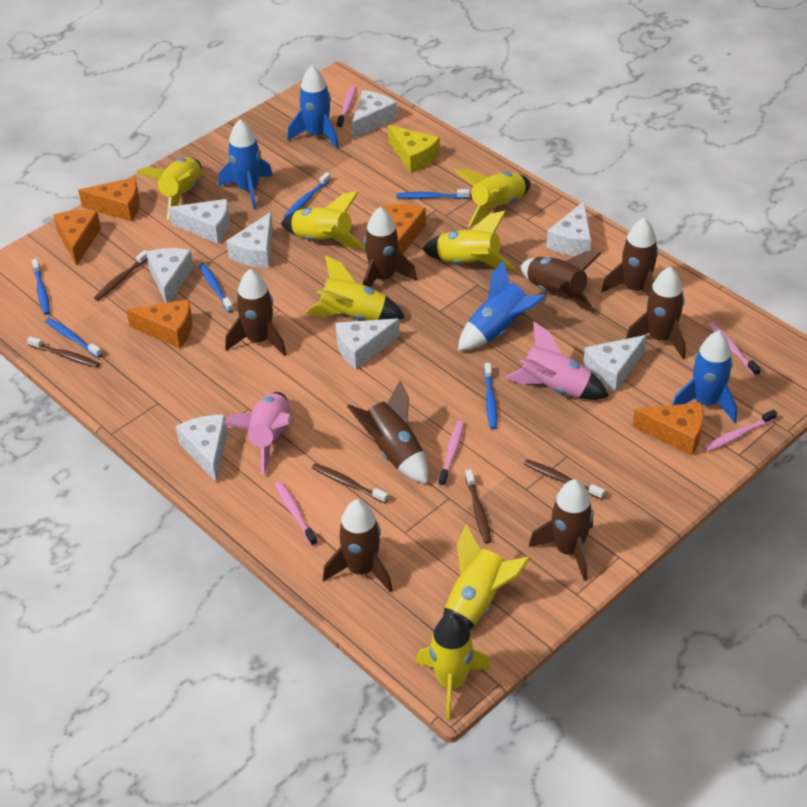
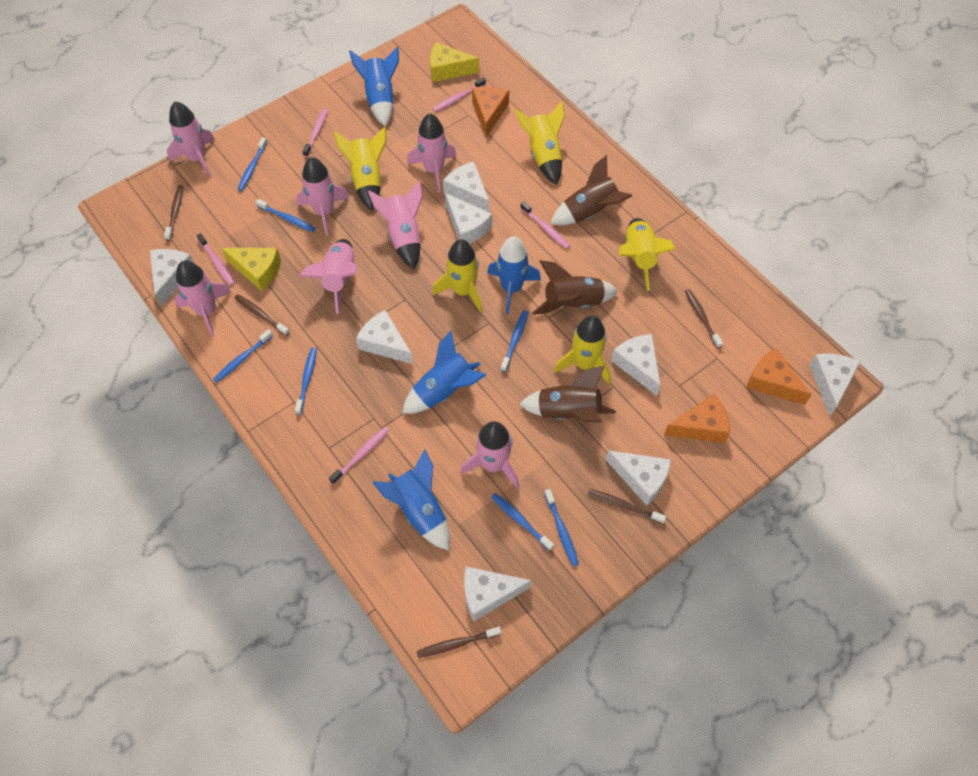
blue toothbrush: 6 -> 7
brown rocket: 8 -> 3
orange cheese: 5 -> 3
pink rocket: 2 -> 7
yellow cheese: 1 -> 2
yellow rocket: 7 -> 5

